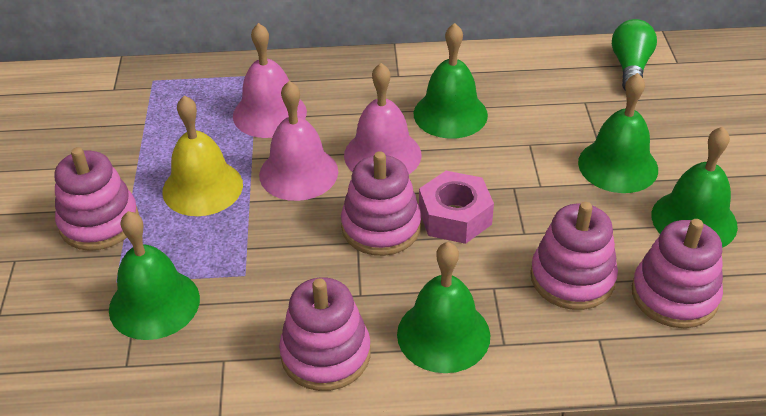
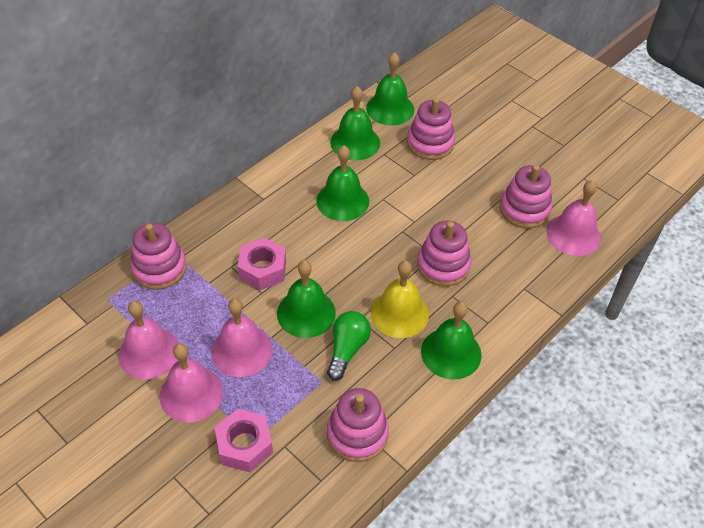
pink bell: 3 -> 4
pink nut: 1 -> 2

